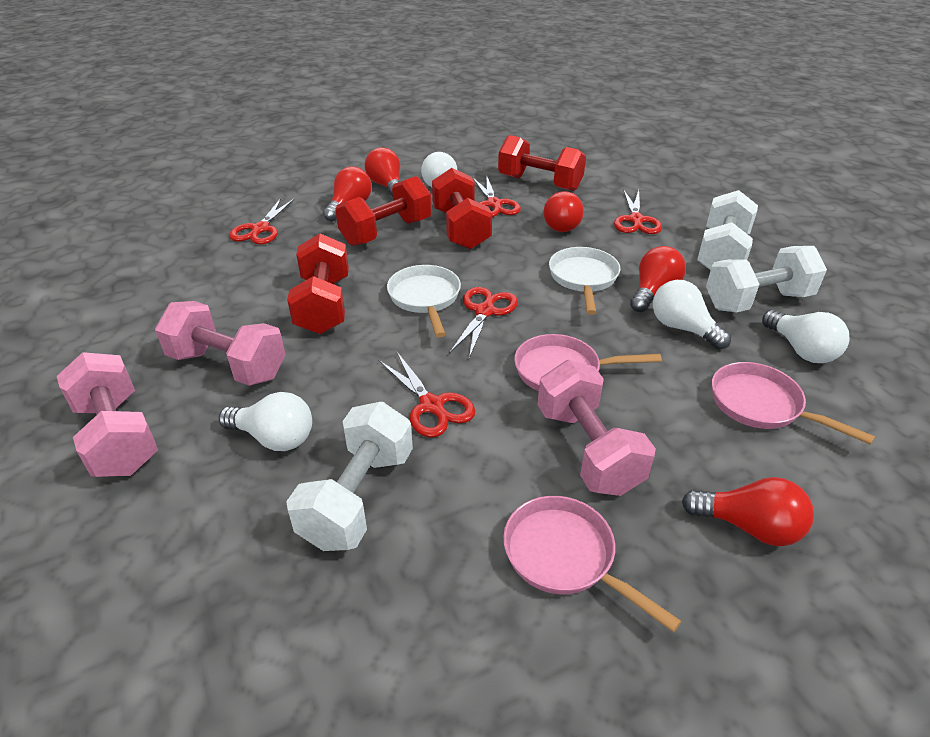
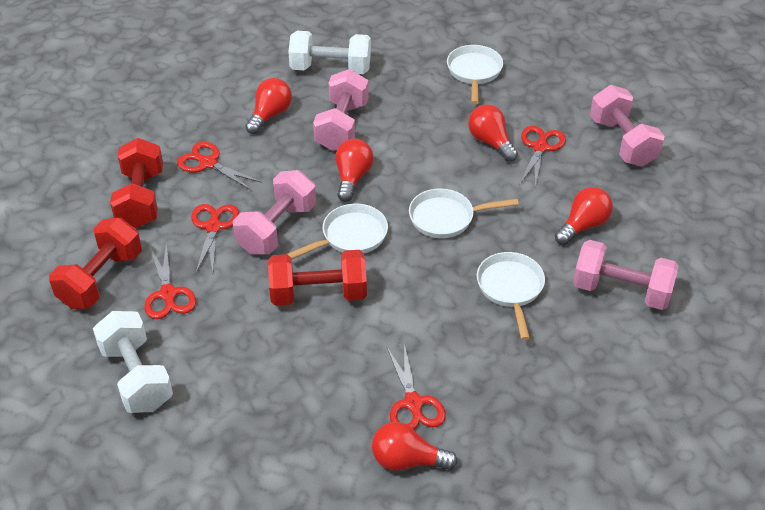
pink dumbbell: 3 -> 4
pink pan: 3 -> 0
red dumbbell: 4 -> 3
white dumbbell: 3 -> 2
white light bulb: 4 -> 0
white pan: 2 -> 4

